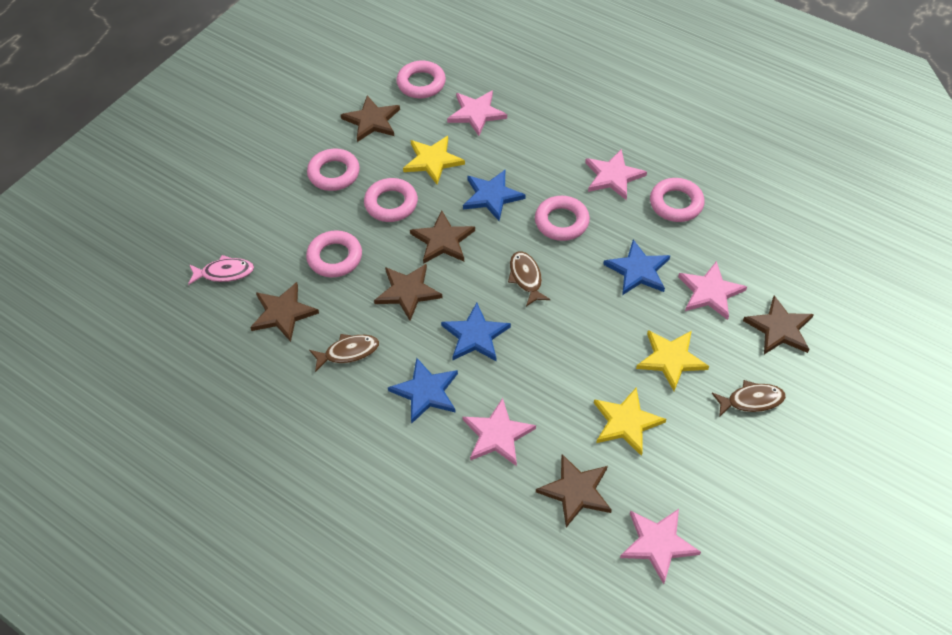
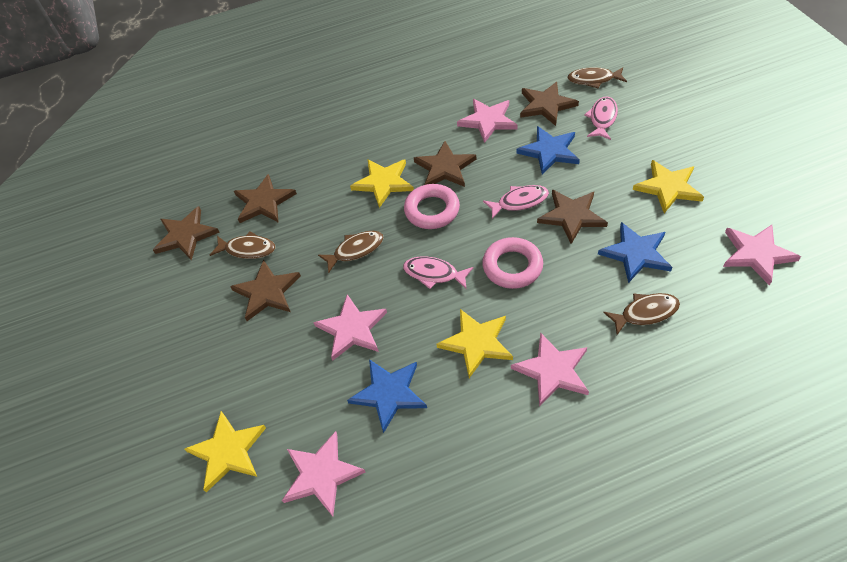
blue star: 4 -> 3
brown fish: 3 -> 4
pink fish: 1 -> 3
pink ring: 6 -> 2
yellow star: 3 -> 4

